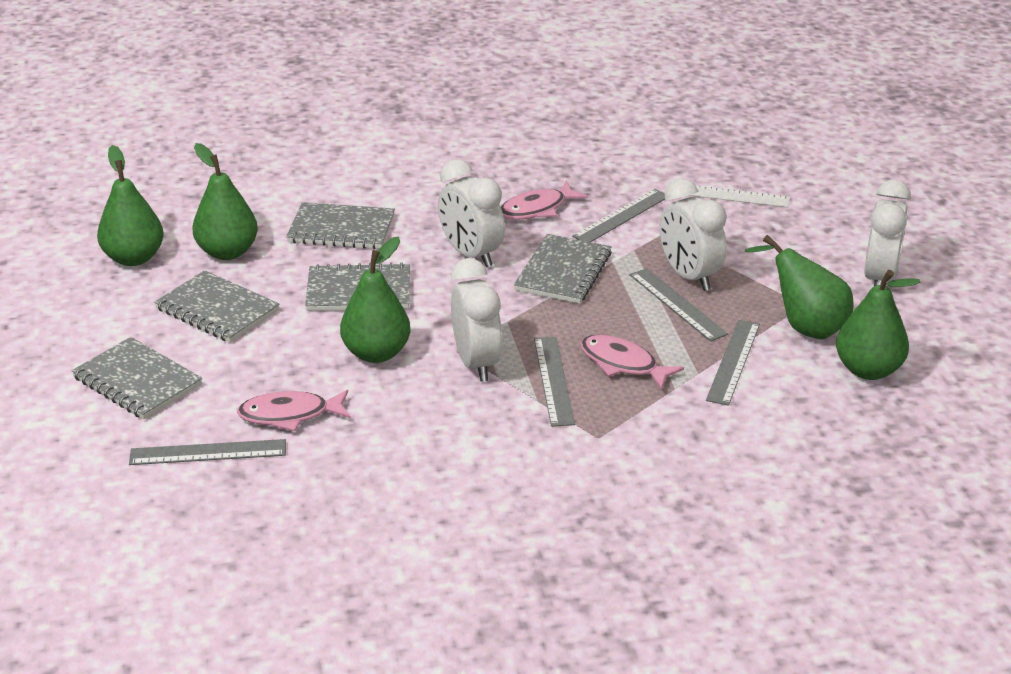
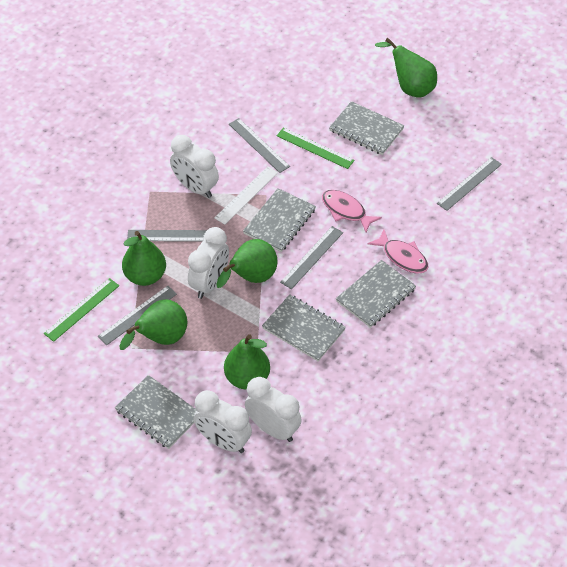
green ruler: 0 -> 2
pink fish: 3 -> 2

